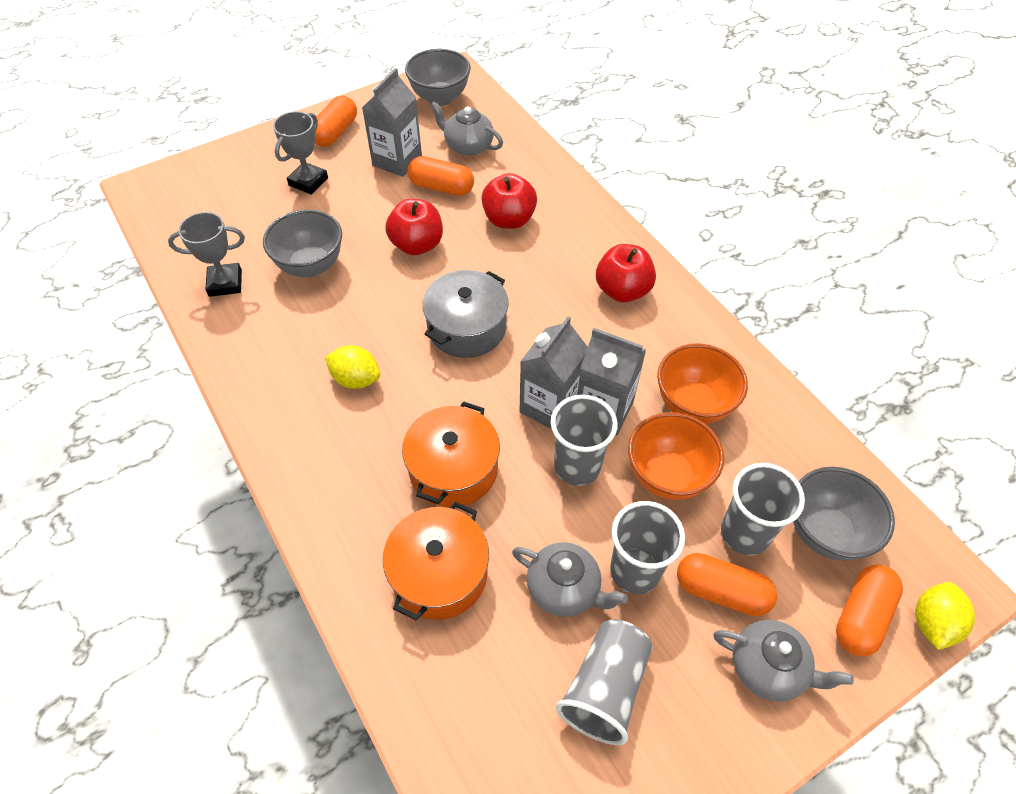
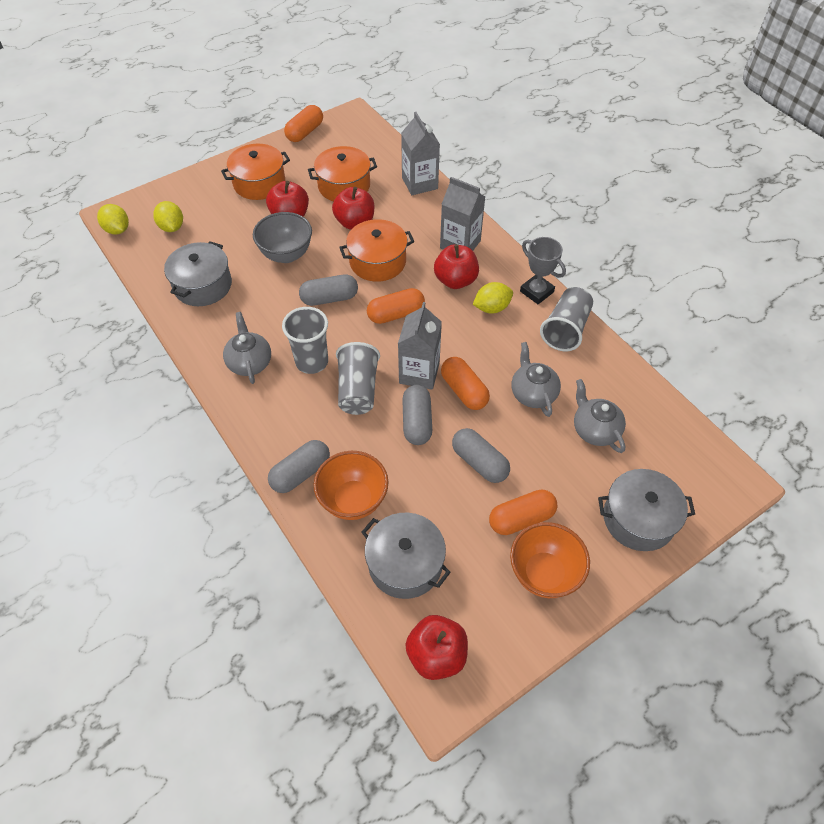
grey bowl: 3 -> 1
grey capsule: 0 -> 4
grey cup: 4 -> 3
grey pot: 1 -> 3
grey trophy: 2 -> 1
orange pot: 2 -> 3
red apple: 3 -> 4
yellow lemon: 2 -> 3

